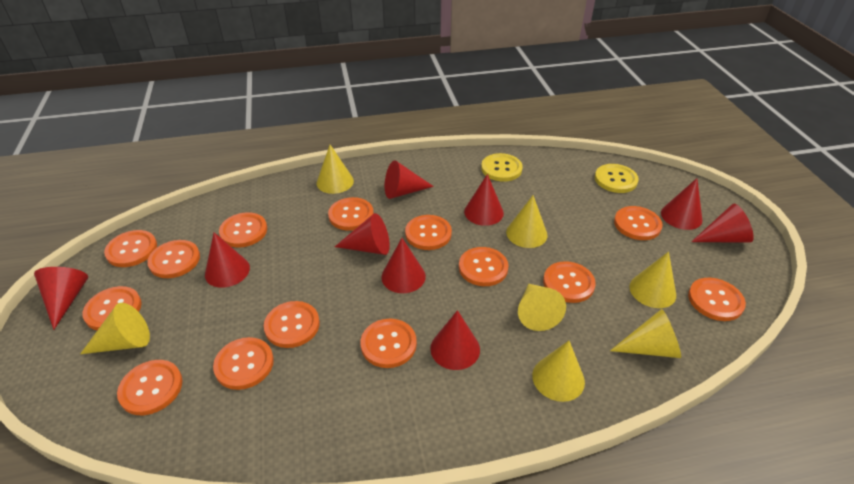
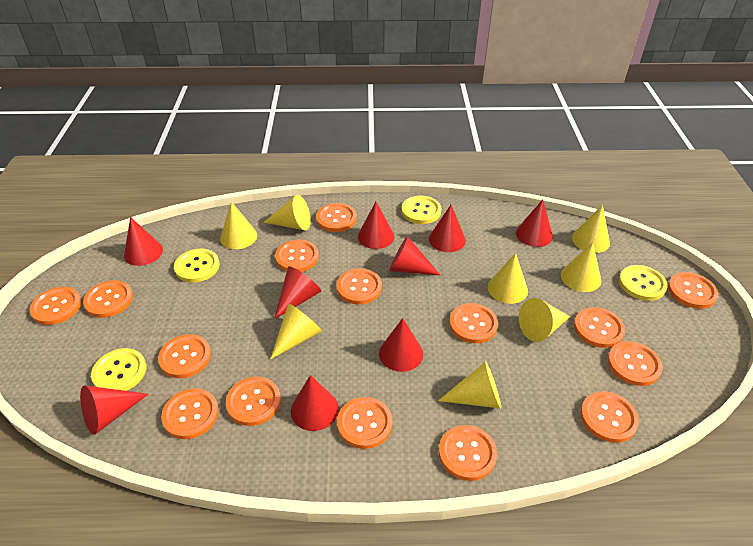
orange button: 14 -> 15
yellow button: 2 -> 4
yellow cone: 7 -> 8

